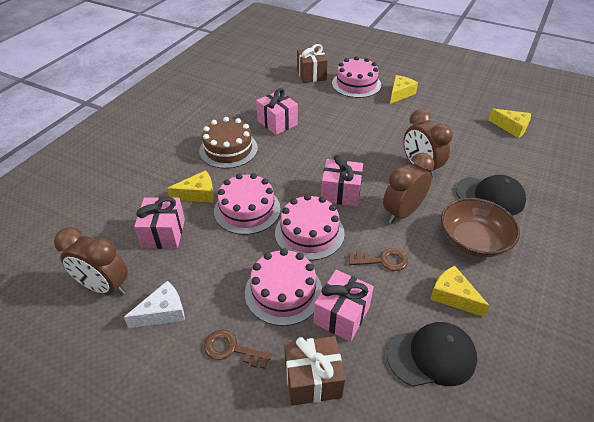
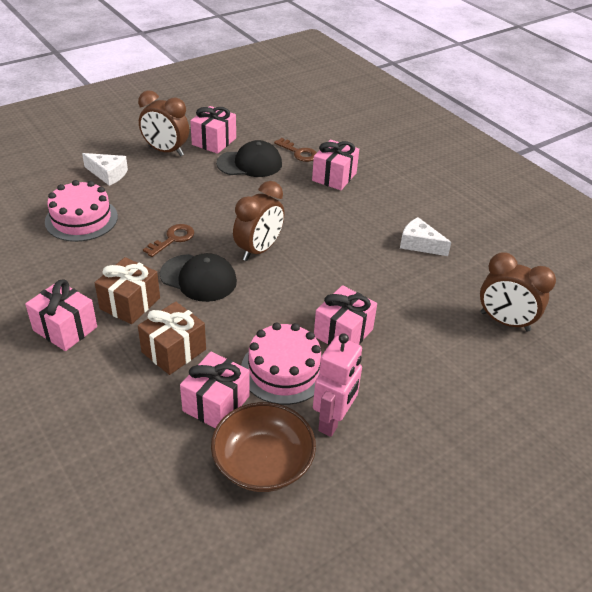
brown cake: 1 -> 0
pink cake: 4 -> 2
pink gift: 4 -> 5
pink robot: 0 -> 1
white cheese: 1 -> 2
yellow cheese: 4 -> 0

